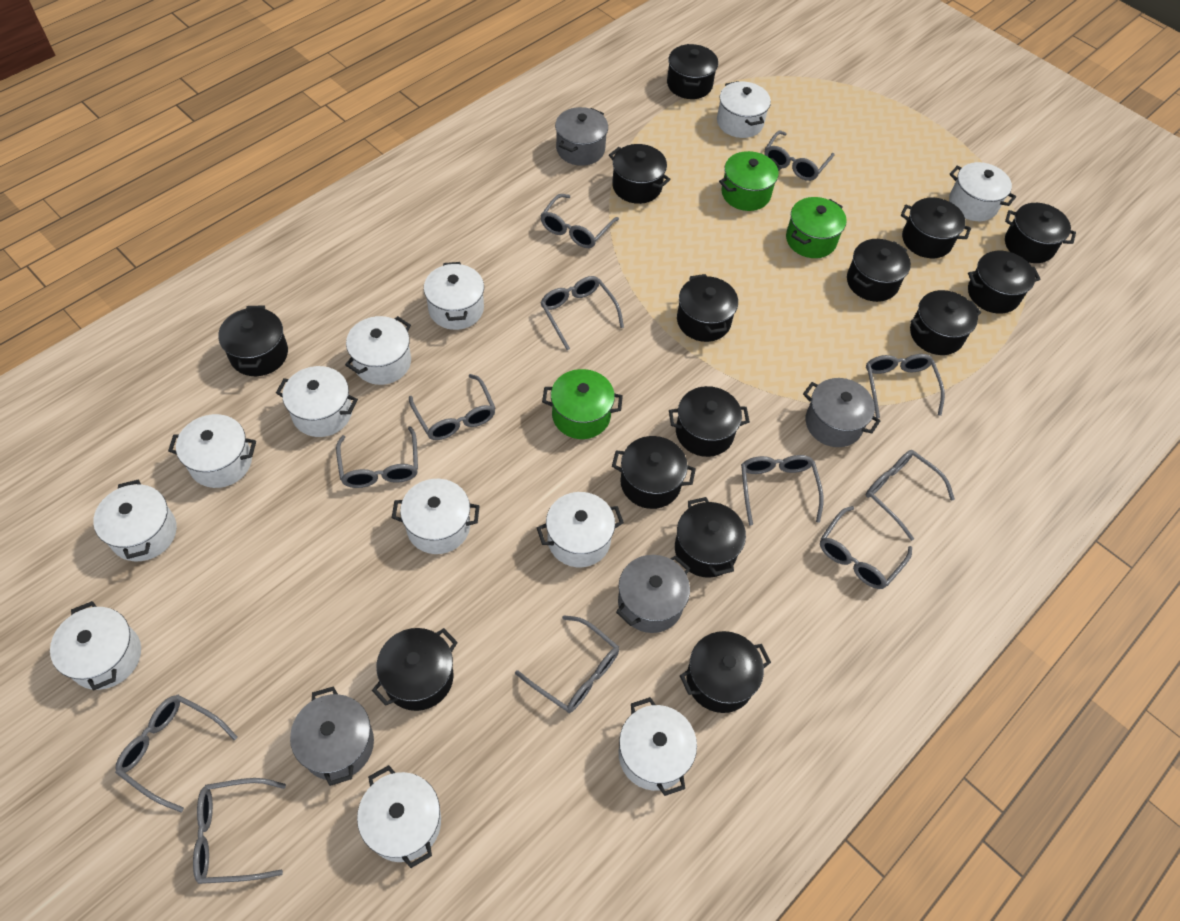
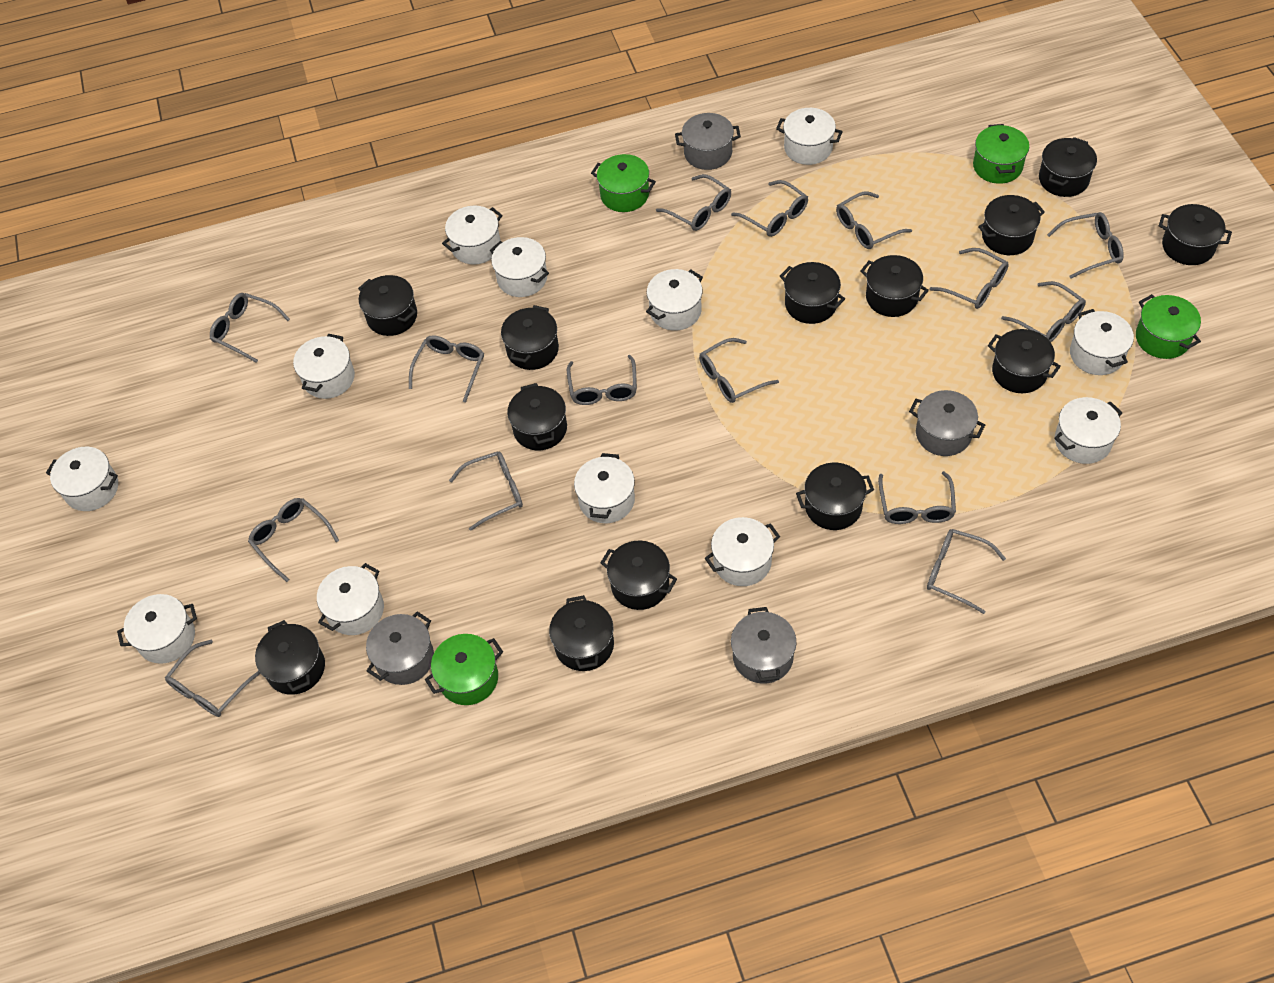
black pot: 14 -> 13
green pot: 3 -> 4
grey glasses: 12 -> 15

